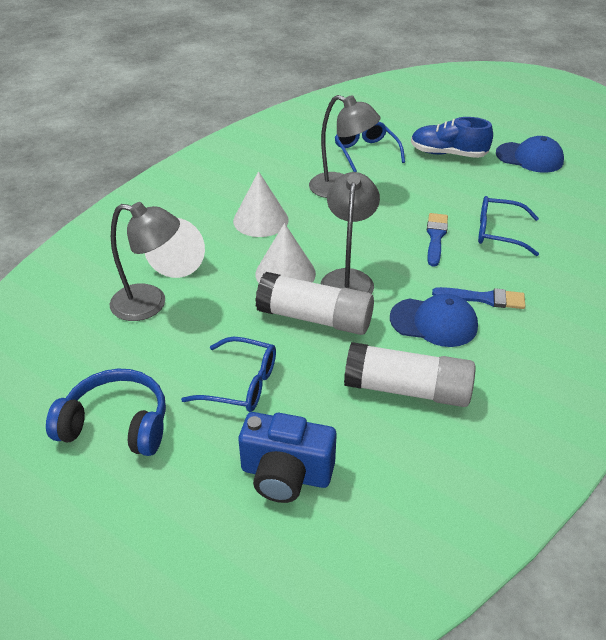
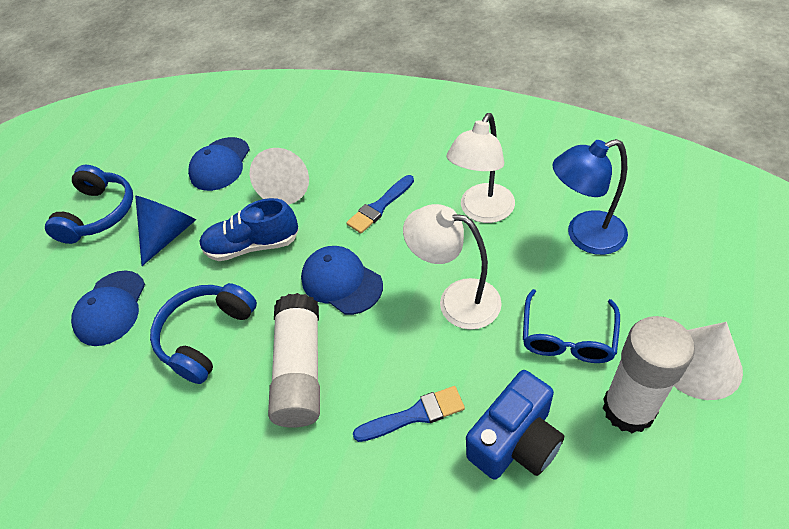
blue cap: 2 -> 3
blue cone: 0 -> 1
blue glasses: 3 -> 1
blue headphones: 1 -> 2
blue lamp: 0 -> 1
grey lamp: 3 -> 0
white cone: 3 -> 2
white lamp: 0 -> 2

